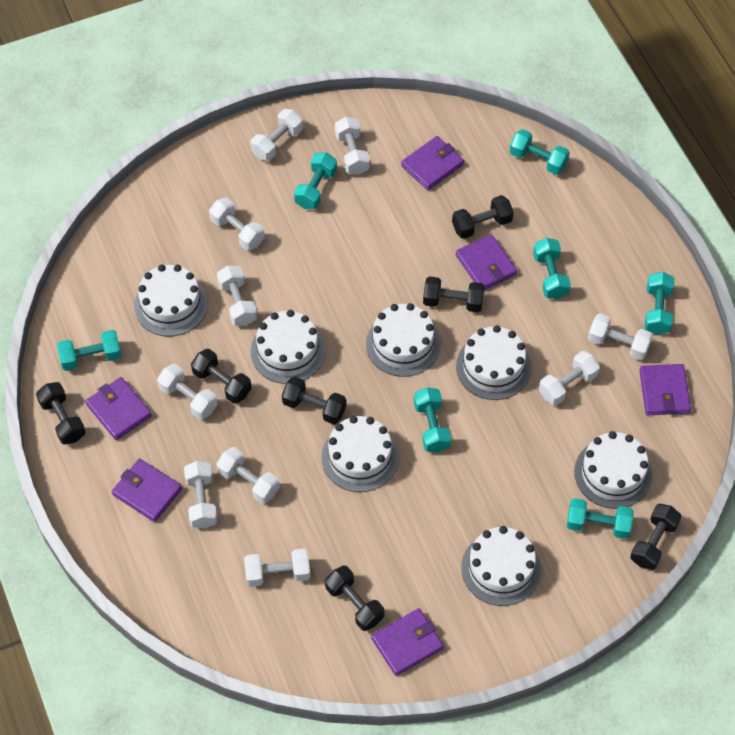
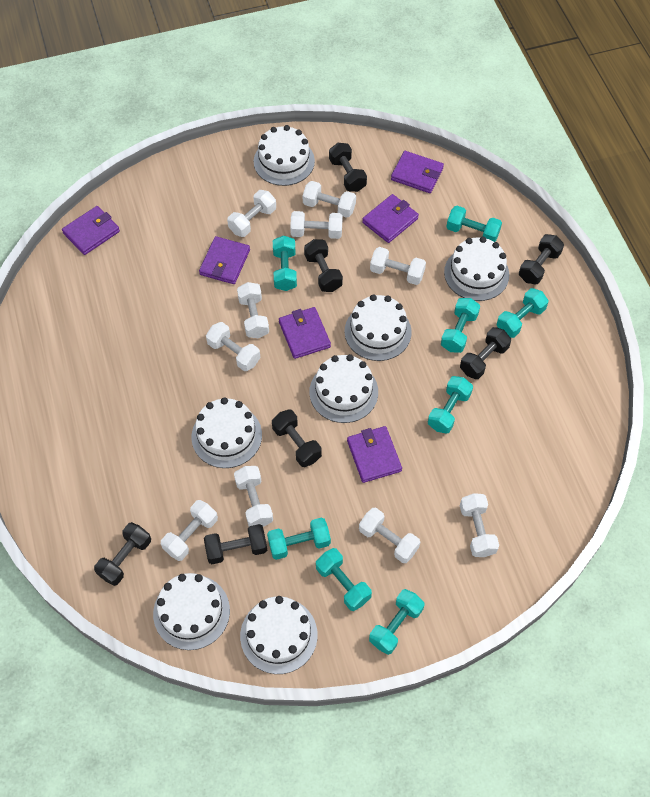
turquoise dumbbell: 7 -> 8

